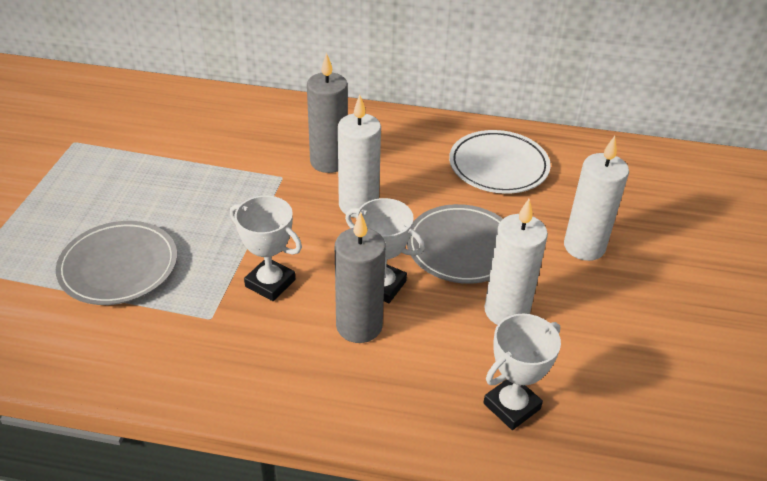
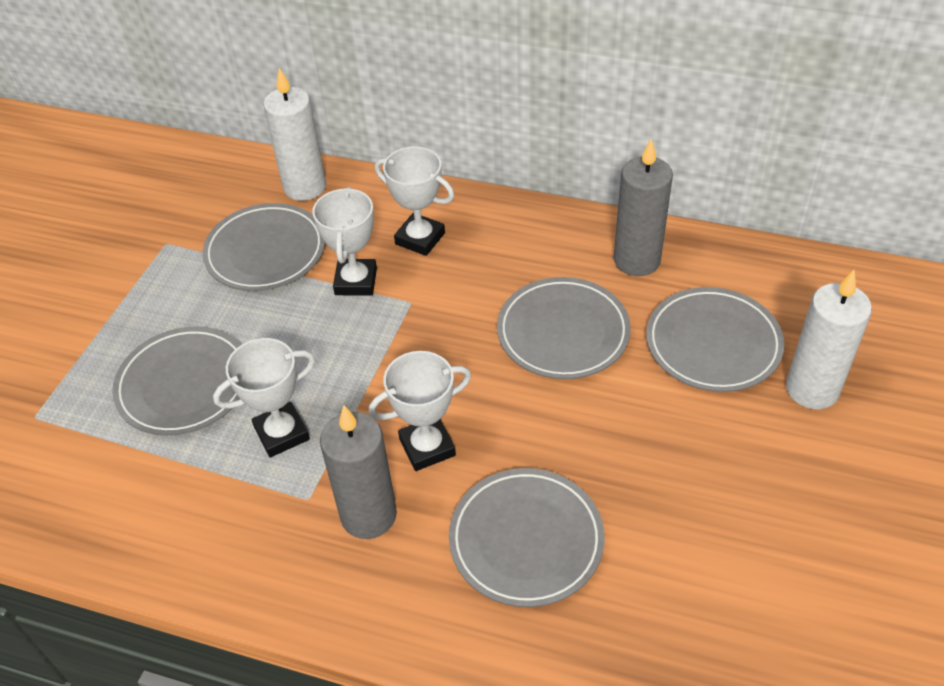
grey plate: 2 -> 5
white candle: 3 -> 2
white plate: 1 -> 0
white trophy: 3 -> 4

